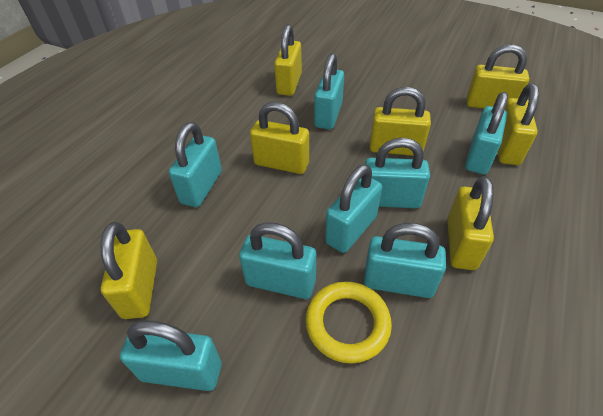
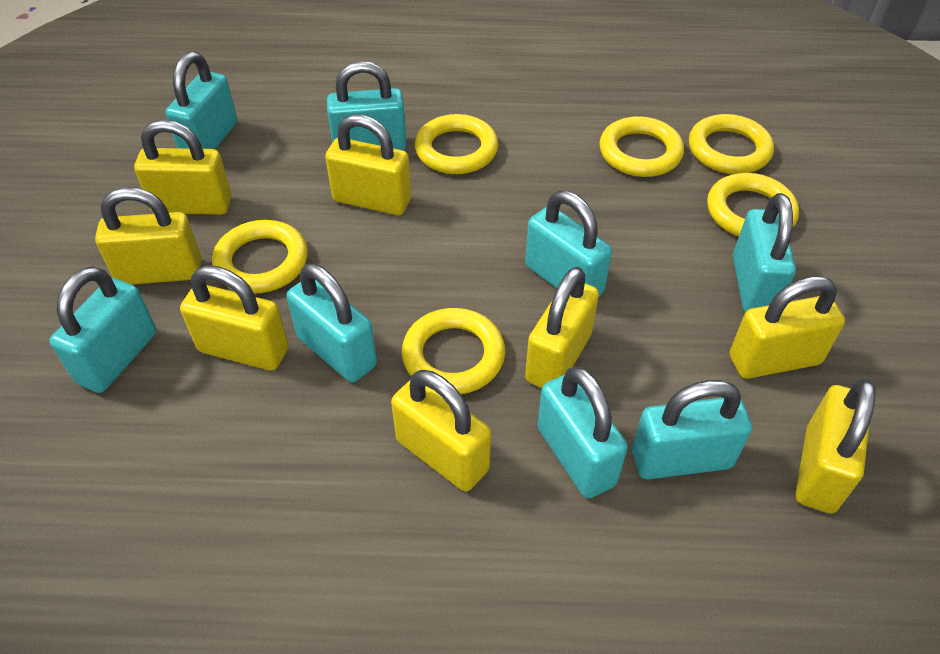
yellow padlock: 7 -> 8
yellow ring: 1 -> 6

